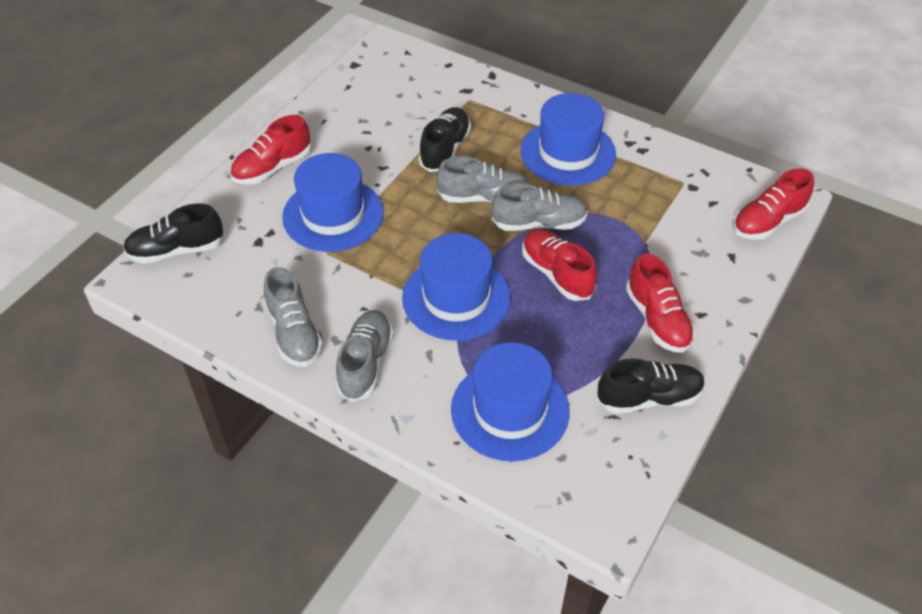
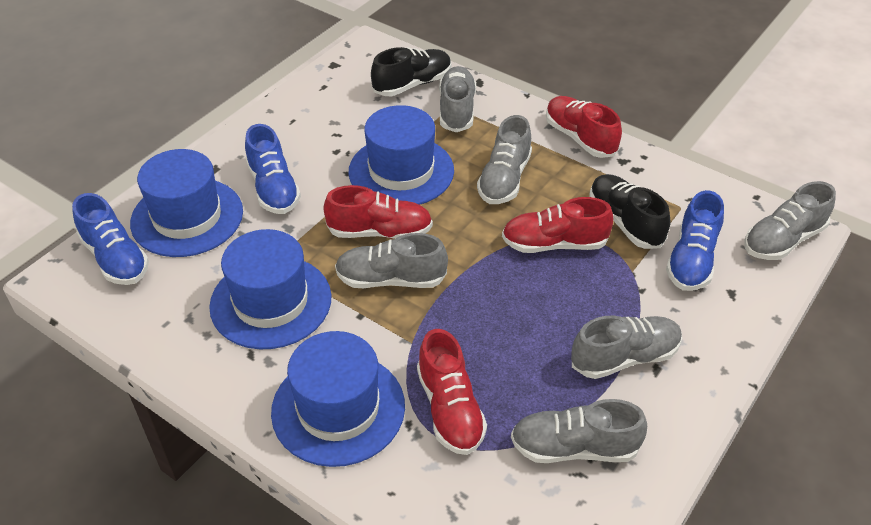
black shoe: 3 -> 2
blue shoe: 0 -> 3
grey shoe: 4 -> 6

